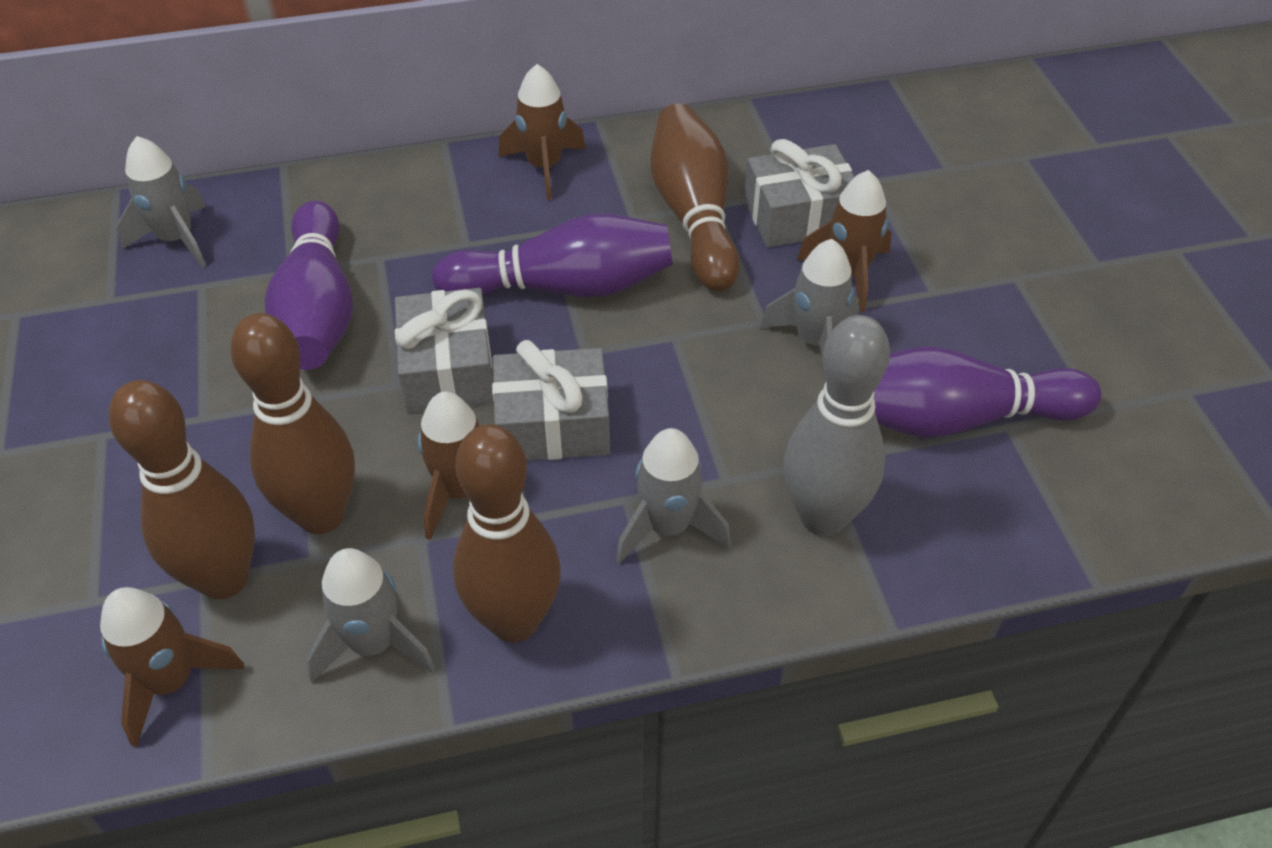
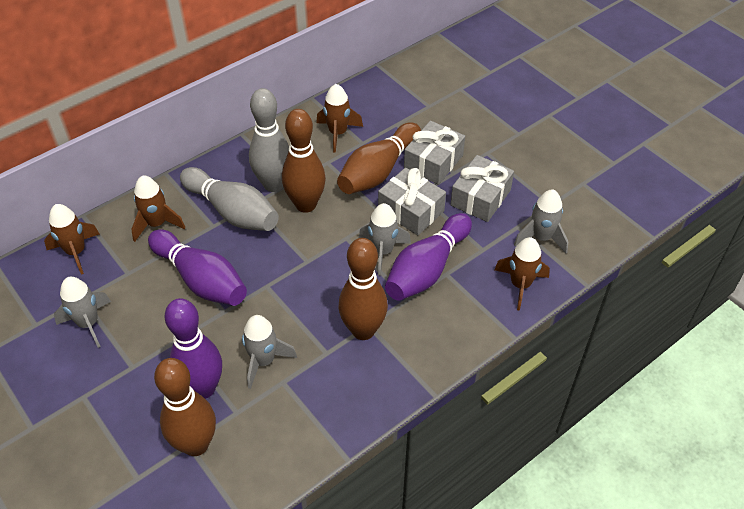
grey bowling pin: 1 -> 2

